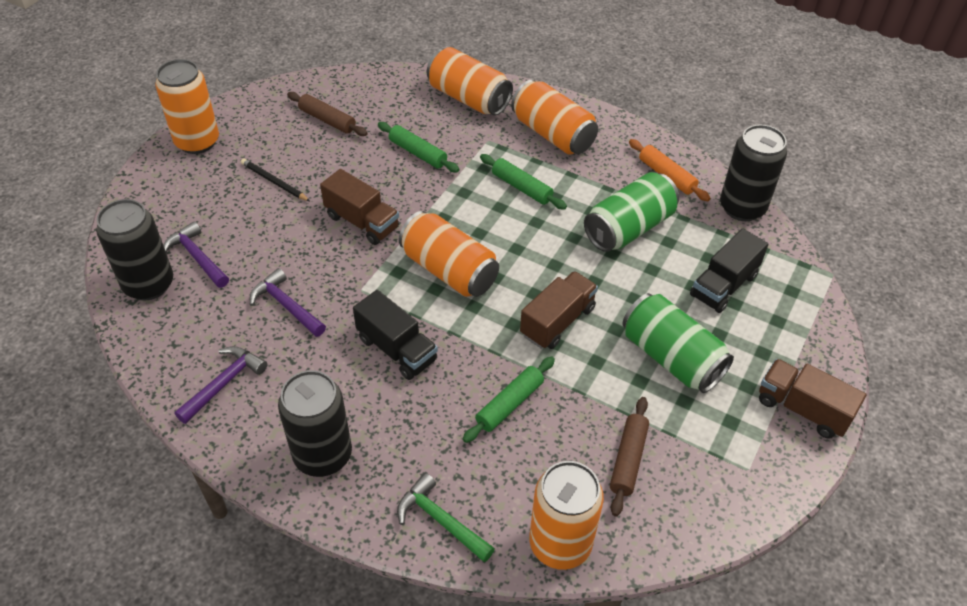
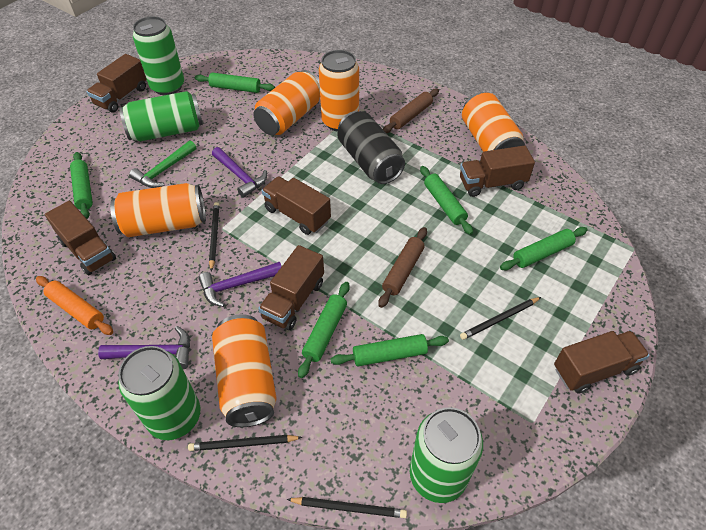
black can: 3 -> 1
black pencil: 1 -> 4
black truck: 2 -> 0
brown truck: 3 -> 6
green can: 2 -> 4
green rolling pin: 3 -> 6

